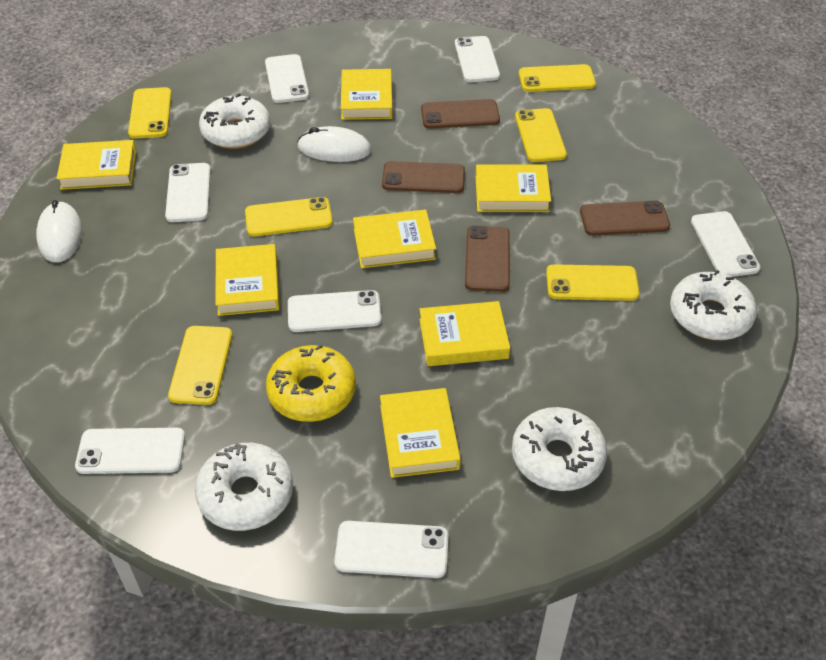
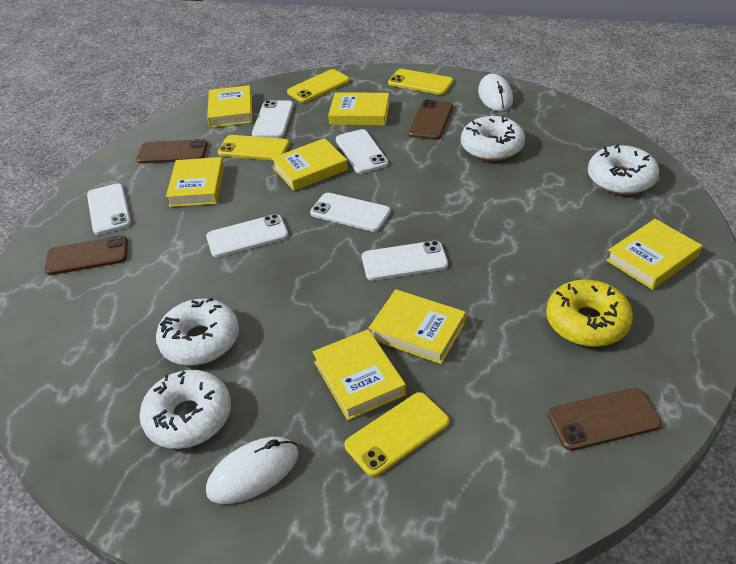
white phone: 7 -> 6
yellow phone: 6 -> 4

